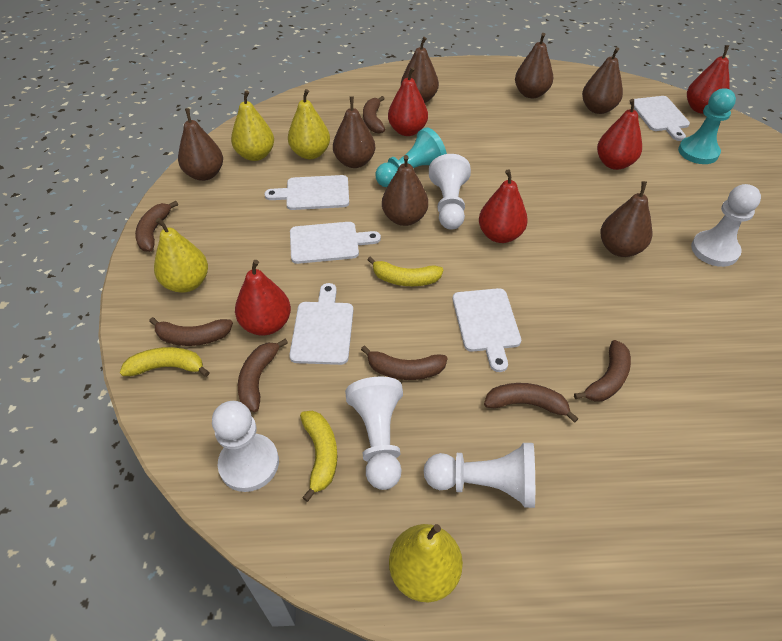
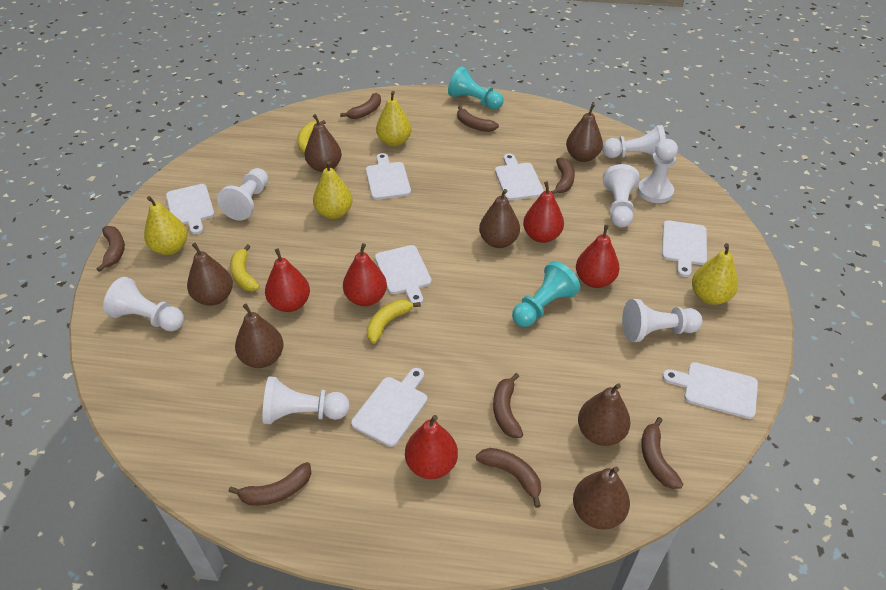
brown banana: 7 -> 8
white cutting board: 5 -> 7
white pawn: 5 -> 7

